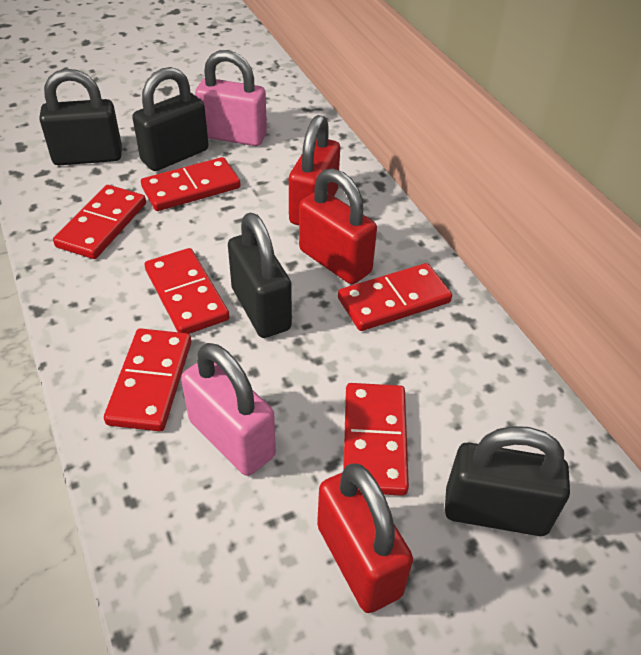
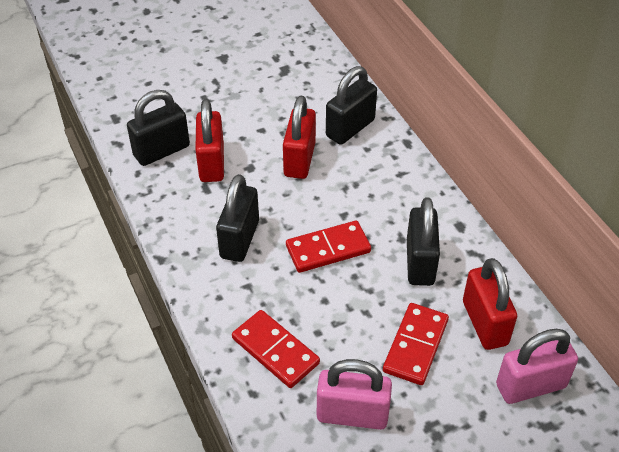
red domino: 6 -> 3

